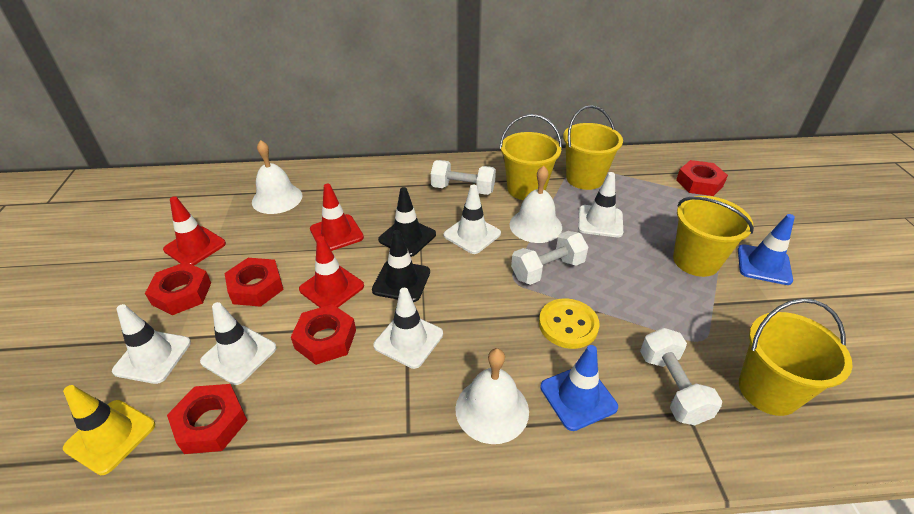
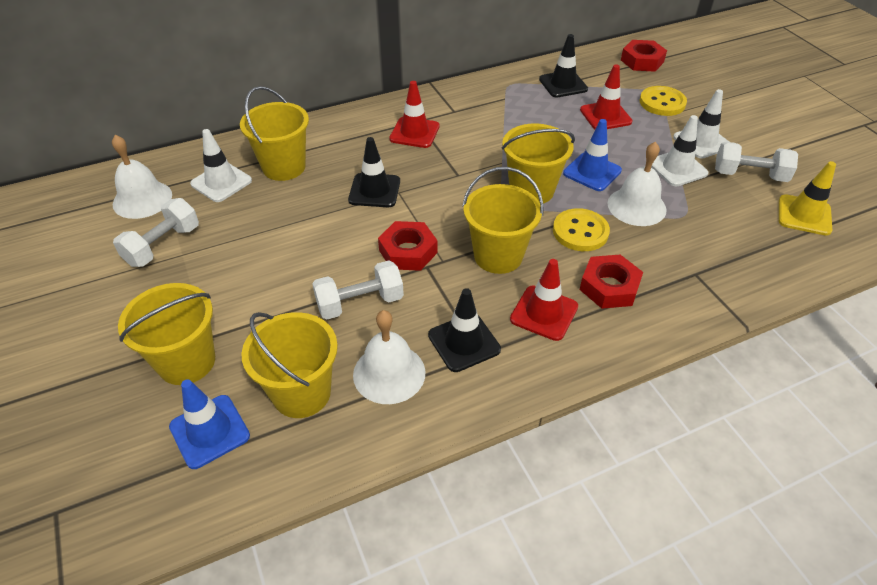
black traffic cone: 2 -> 3
red nut: 5 -> 3
white traffic cone: 5 -> 3
yellow bucket: 4 -> 5
yellow button: 1 -> 2

